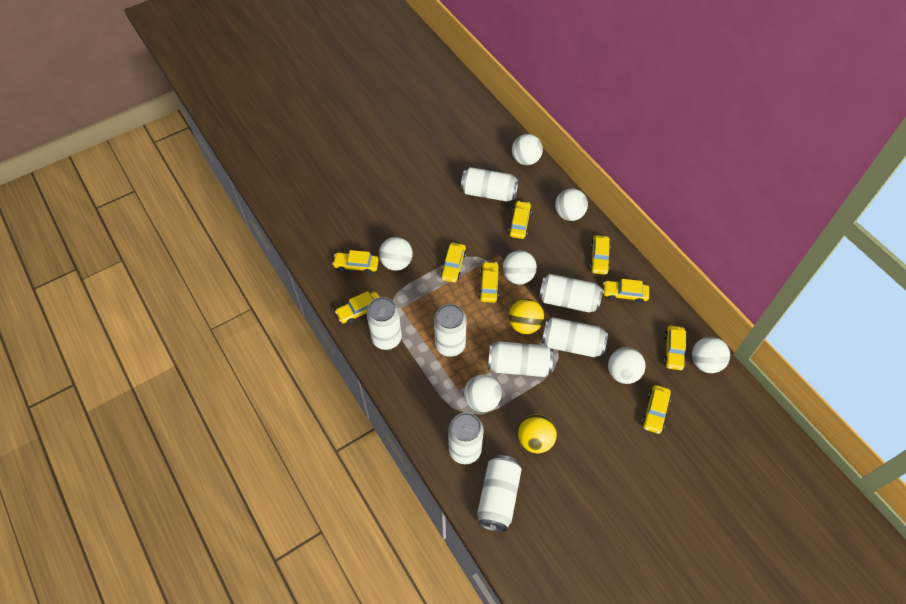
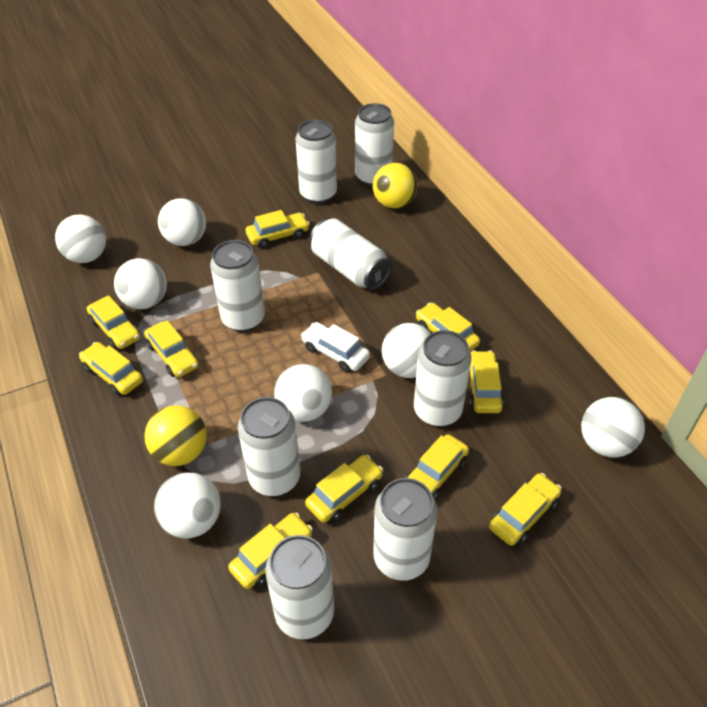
white car: 0 -> 1
yellow car: 9 -> 10

